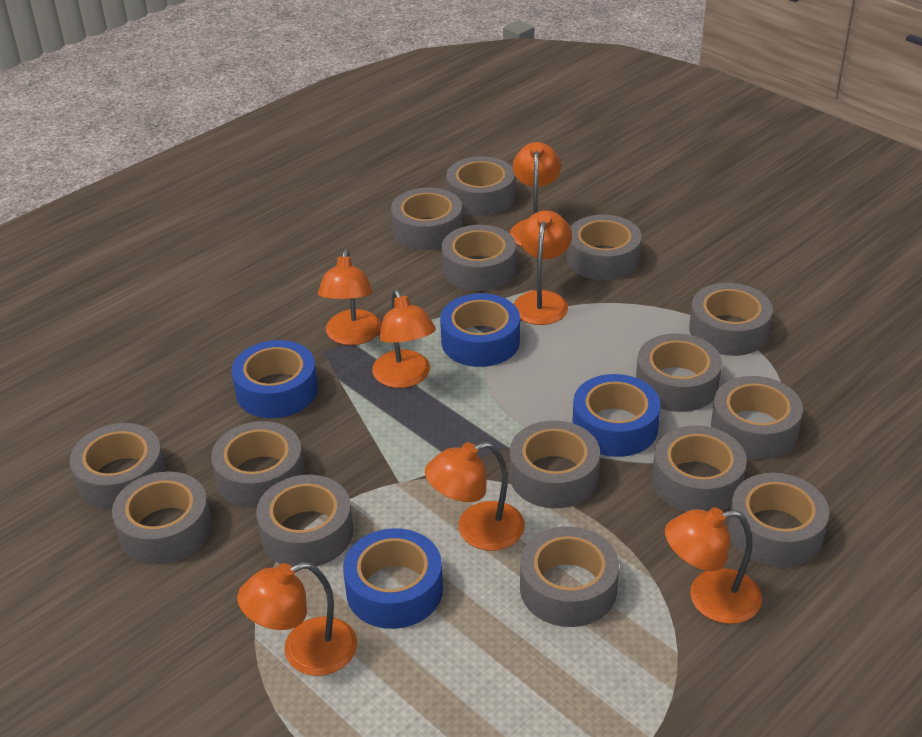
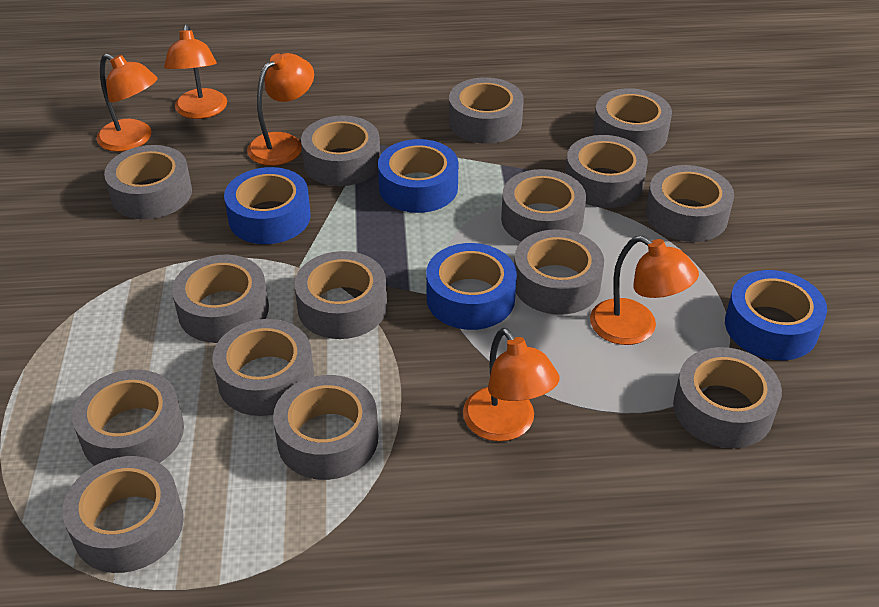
orange lamp: 7 -> 5

